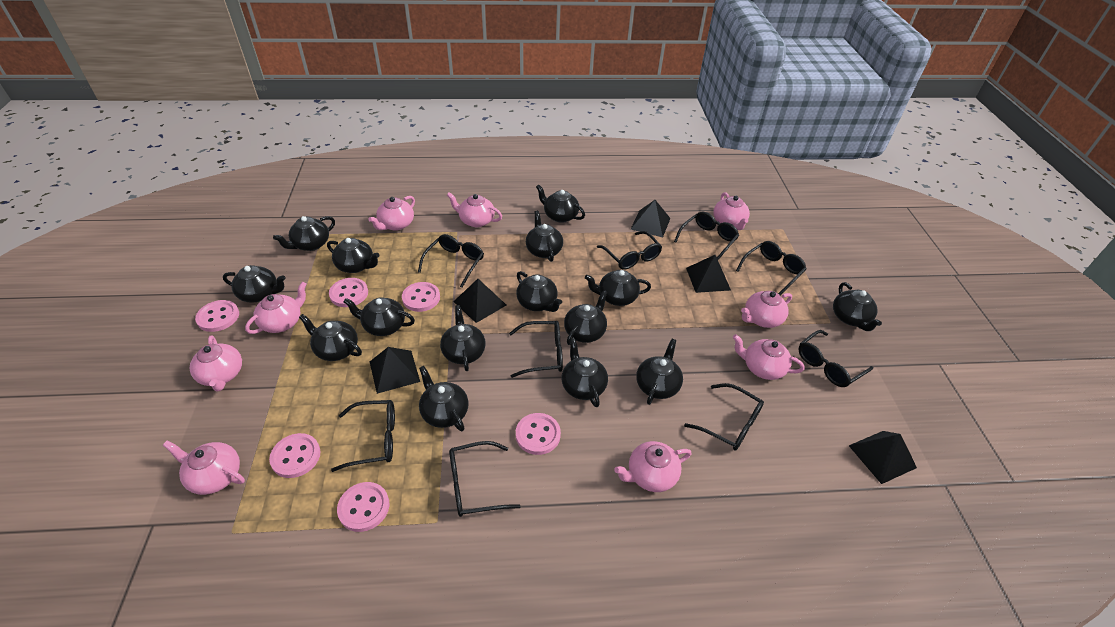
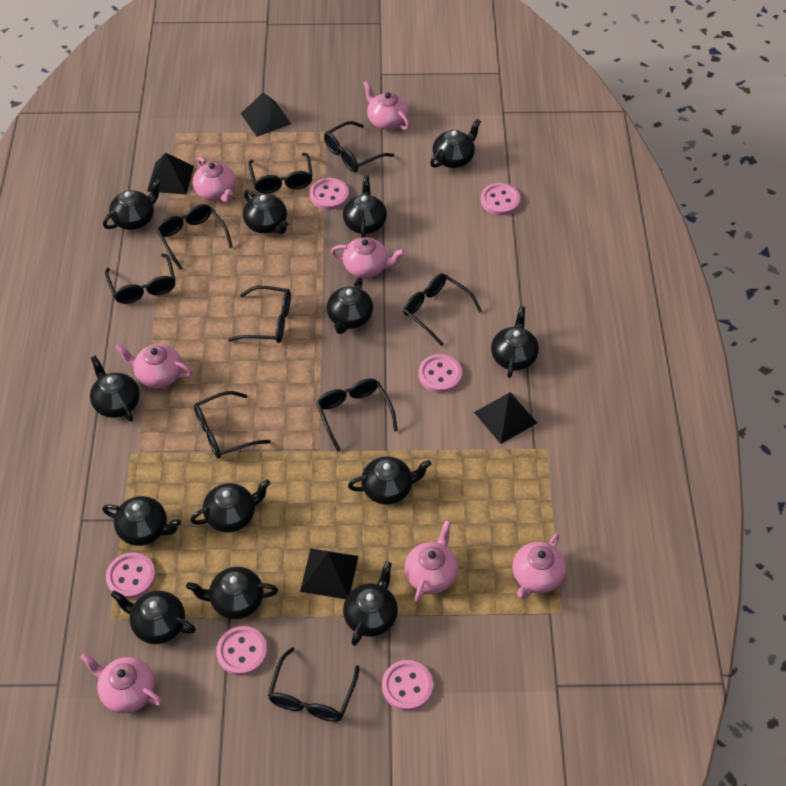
black pyramid: 5 -> 4
black teapot: 15 -> 13
pink teapot: 9 -> 7

